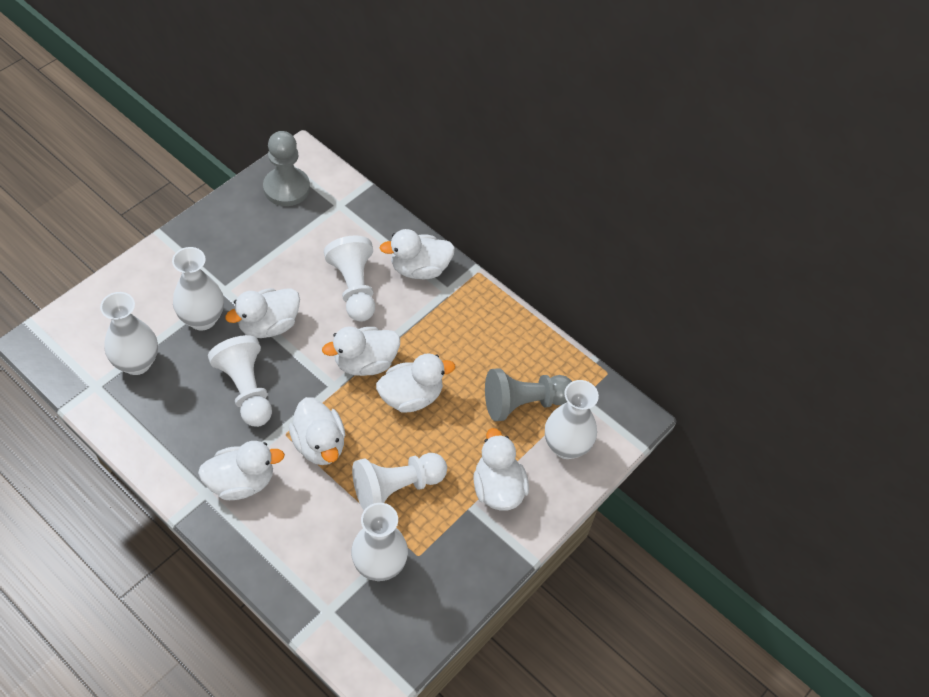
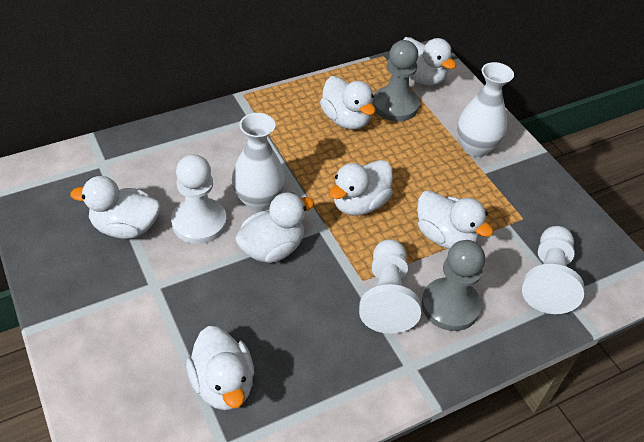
white vase: 4 -> 2

